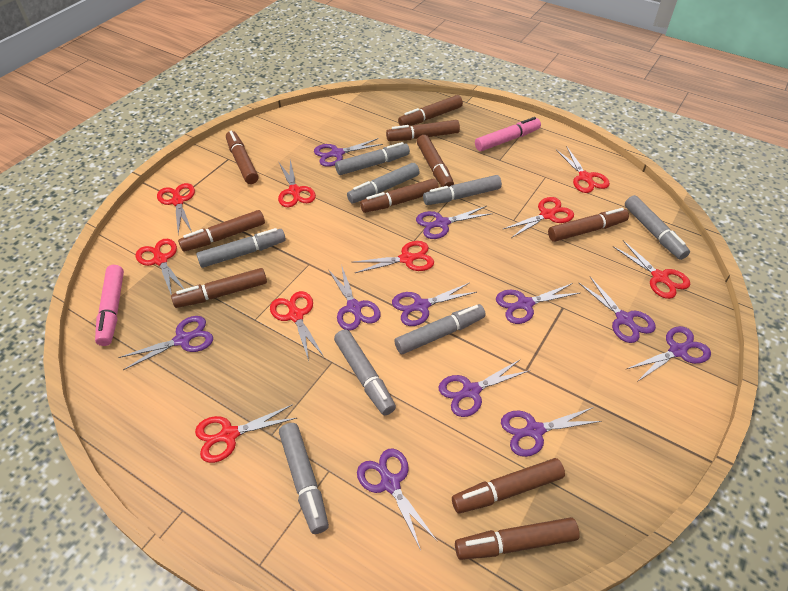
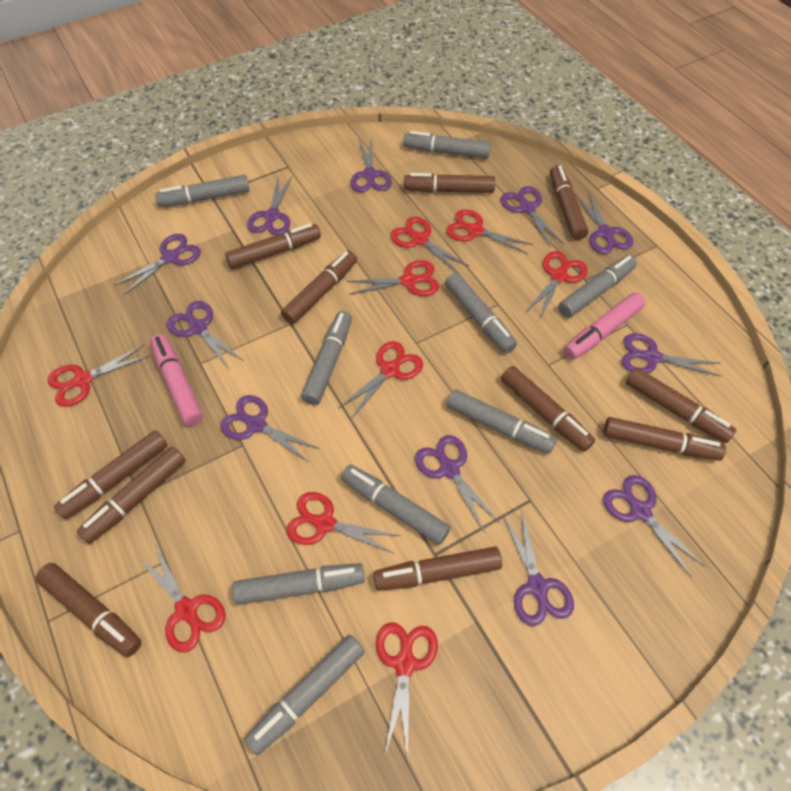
brown marker: 10 -> 11
grey marker: 8 -> 9

